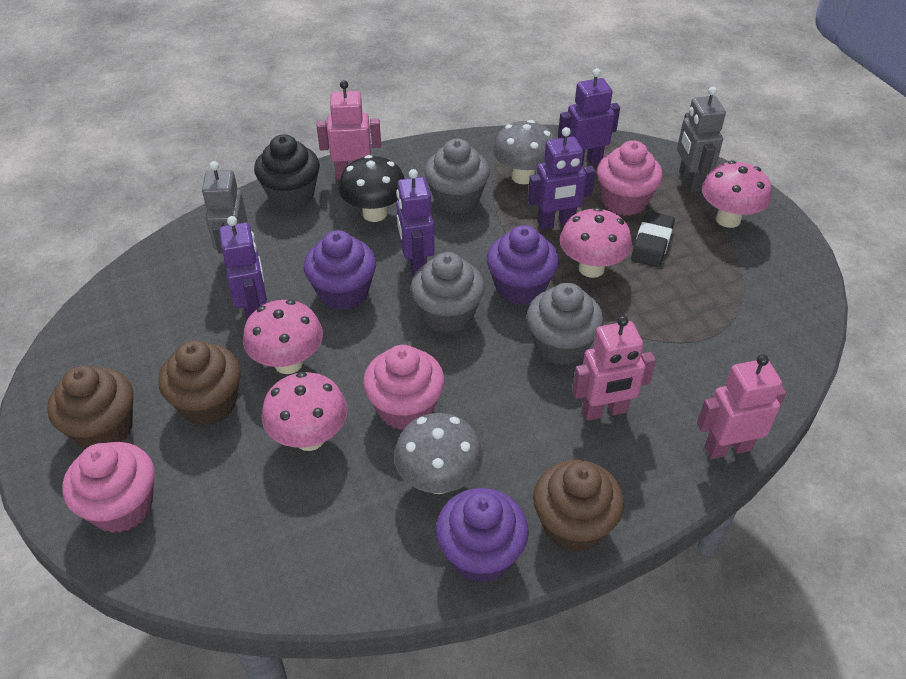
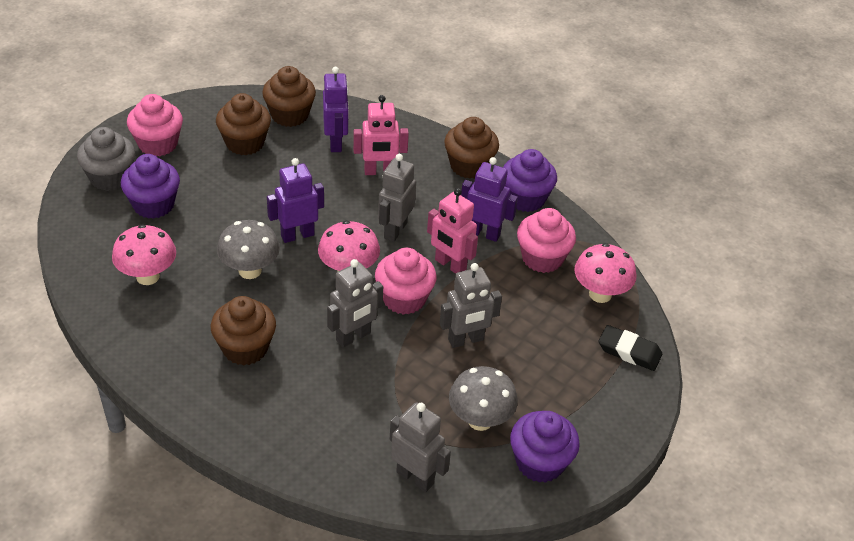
black cupcake: 1 -> 0
black mushroom: 1 -> 0
brown cupcake: 3 -> 4
grey cupcake: 3 -> 1
grey robot: 2 -> 4
pink mushroom: 4 -> 3
pink robot: 3 -> 2
purple robot: 4 -> 3

